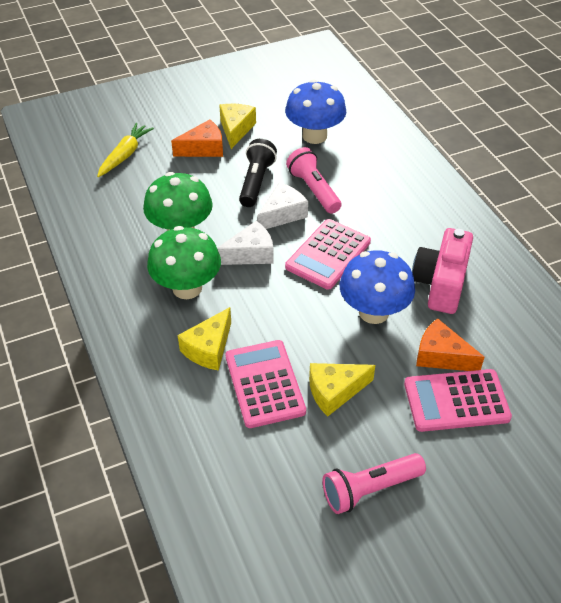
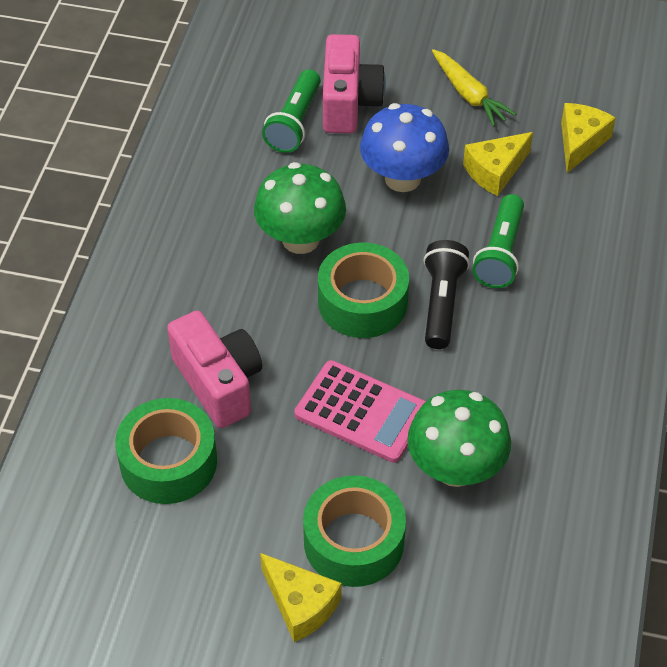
blue mushroom: 2 -> 1
green flashlight: 0 -> 2
green tape: 0 -> 3
orange cheese: 2 -> 0
pink calculator: 3 -> 1
pink camera: 1 -> 2
pink flashlight: 2 -> 0
white cheese: 2 -> 0

